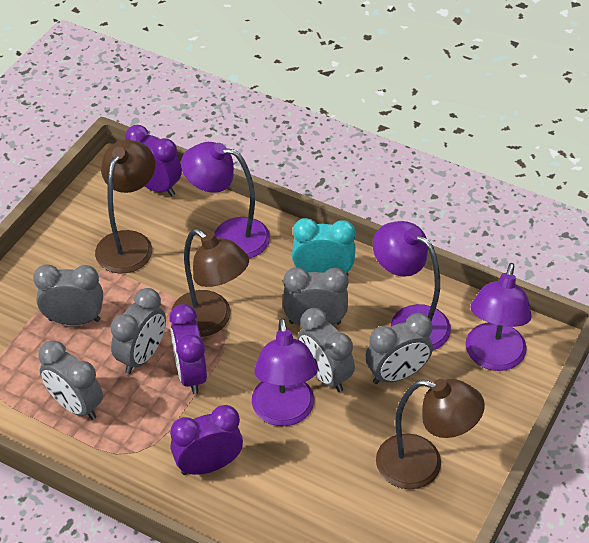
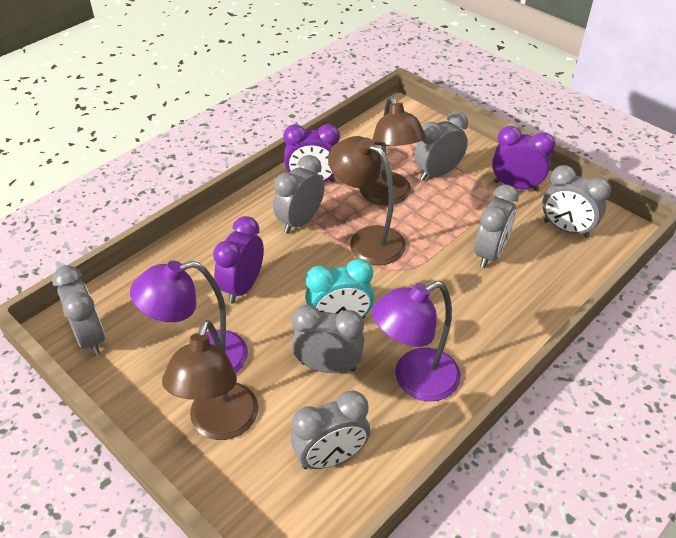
grey clock: 6 -> 7
purple lamp: 4 -> 2

